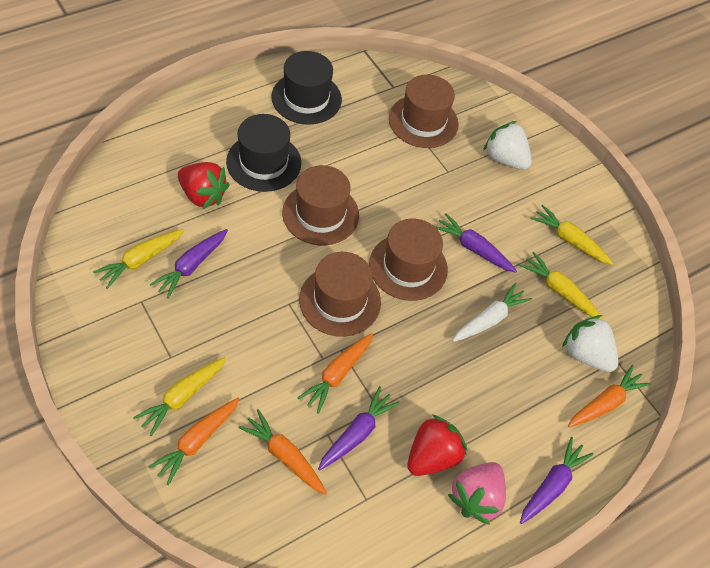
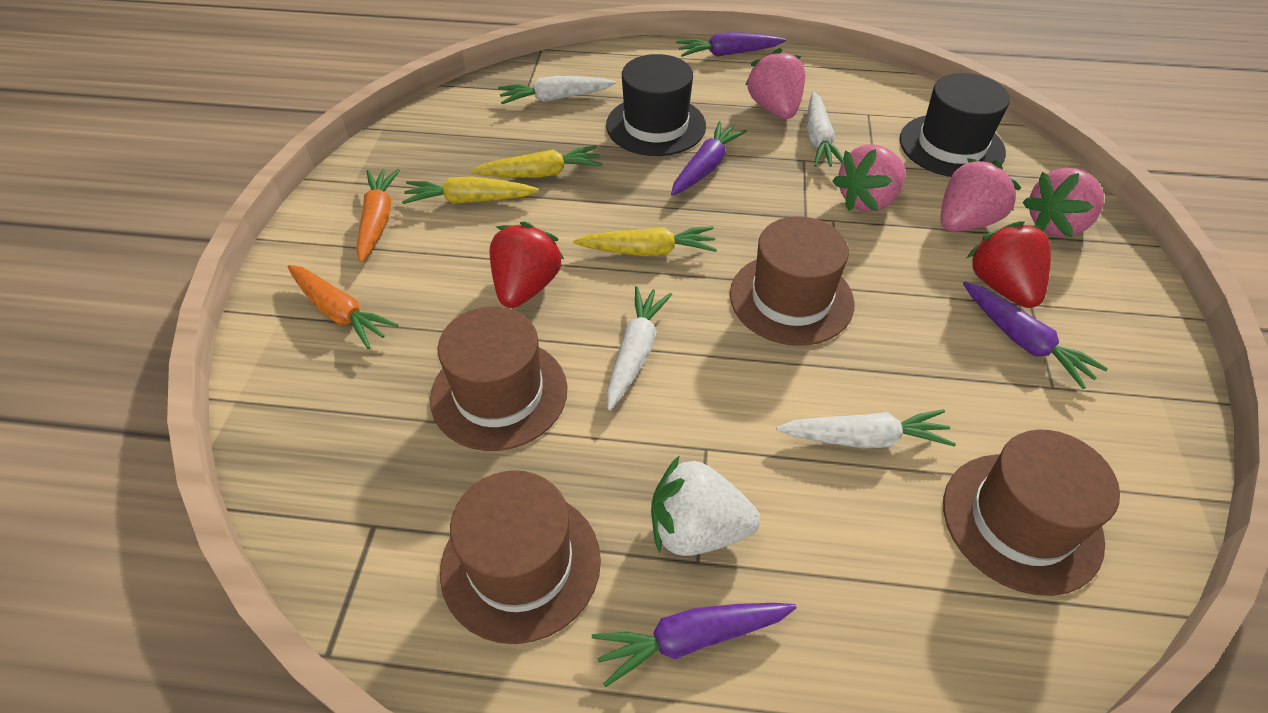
orange carrot: 4 -> 2
pink strawberry: 1 -> 4
white carrot: 1 -> 4
white strawberry: 2 -> 1
yellow carrot: 4 -> 3

